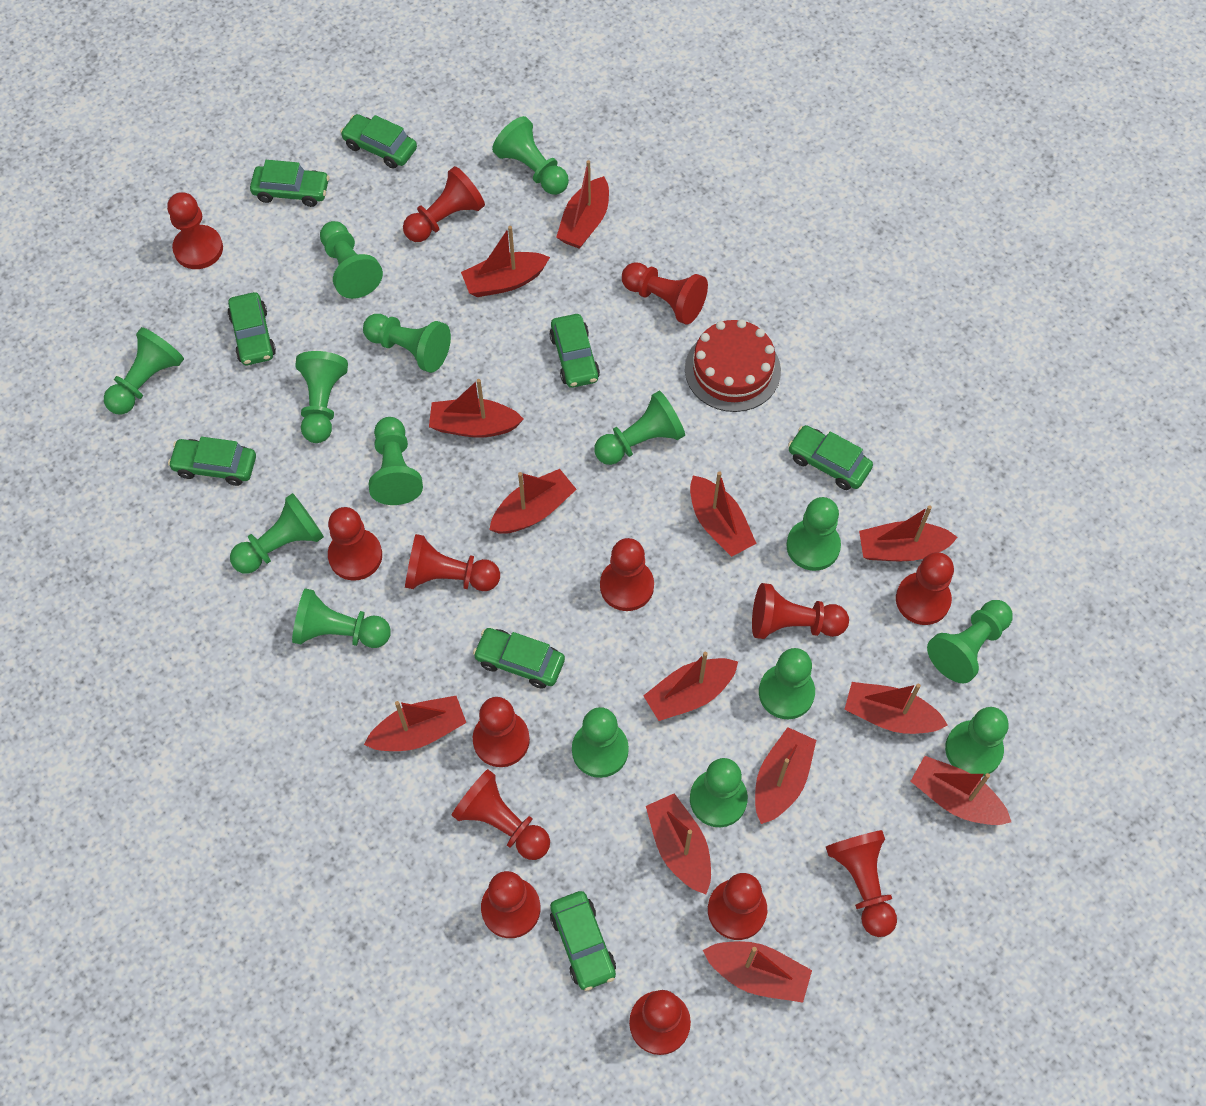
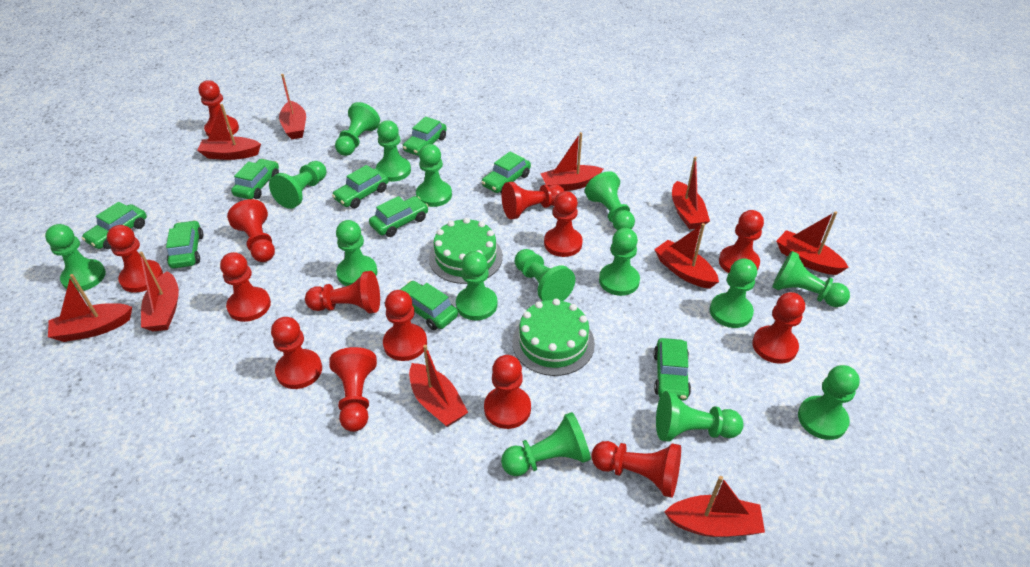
green cake: 0 -> 2
green car: 8 -> 9
red boat: 13 -> 10
red cake: 1 -> 0

